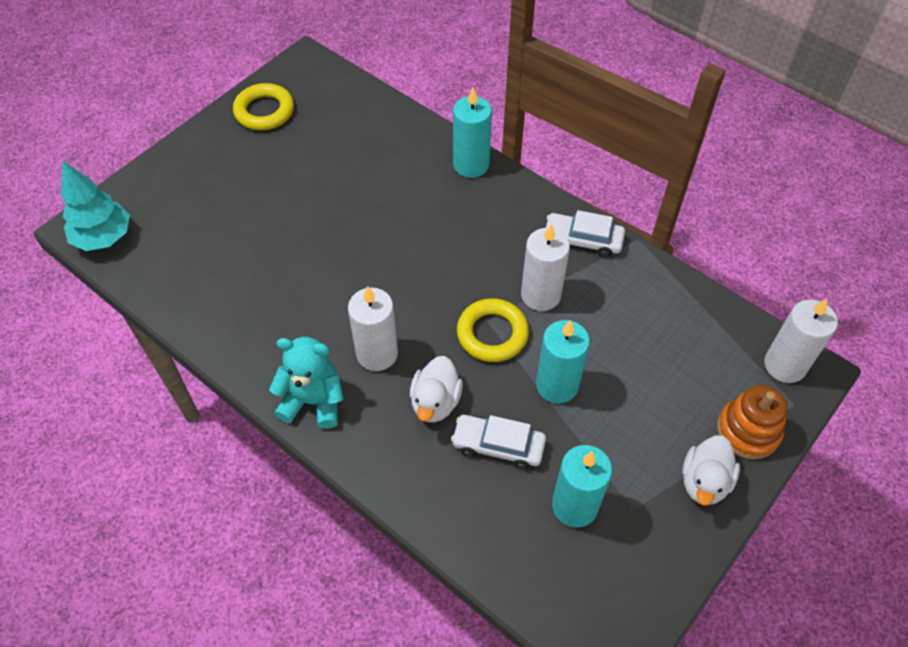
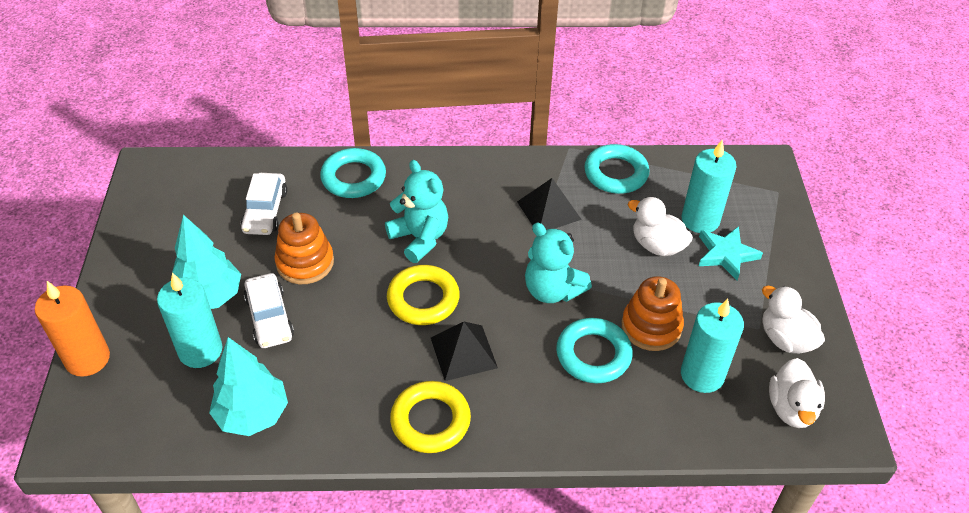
black pyramid: 0 -> 2
orange candle: 0 -> 1
orange stacking toy: 1 -> 2
turquoise ring: 0 -> 3
turquoise star: 0 -> 1
turquoise teddy bear: 1 -> 2
turquoise tree: 1 -> 2
white candle: 3 -> 0
white duck: 2 -> 3

